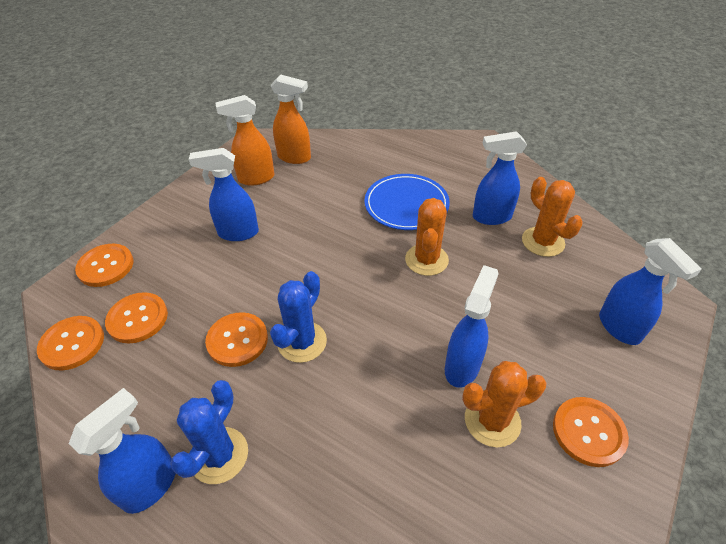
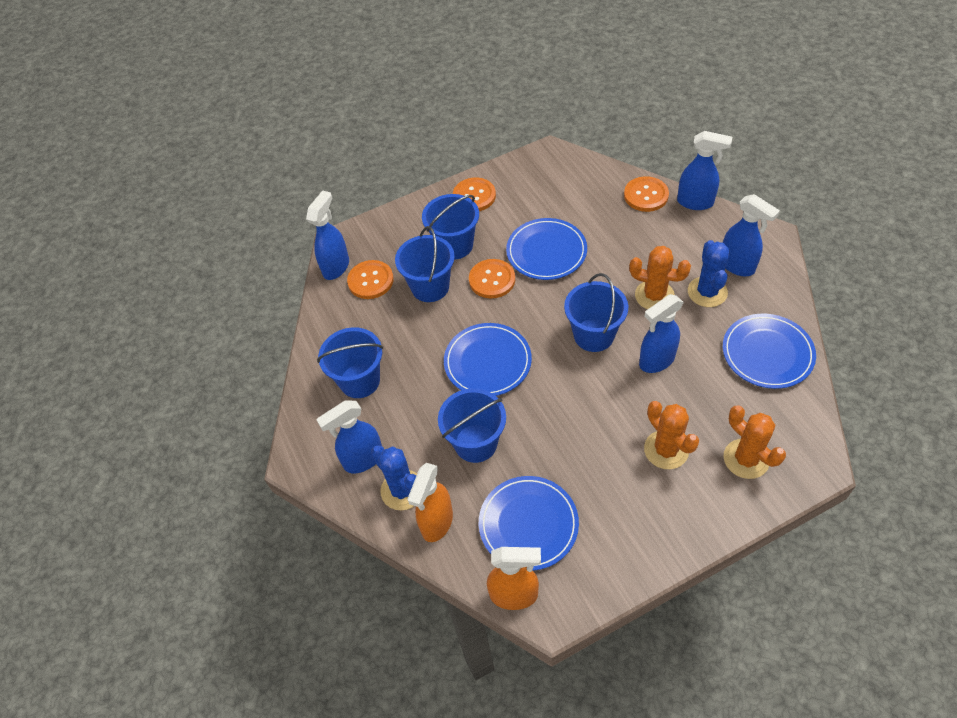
blue bucket: 0 -> 5
blue plate: 1 -> 4
orange button: 5 -> 4

